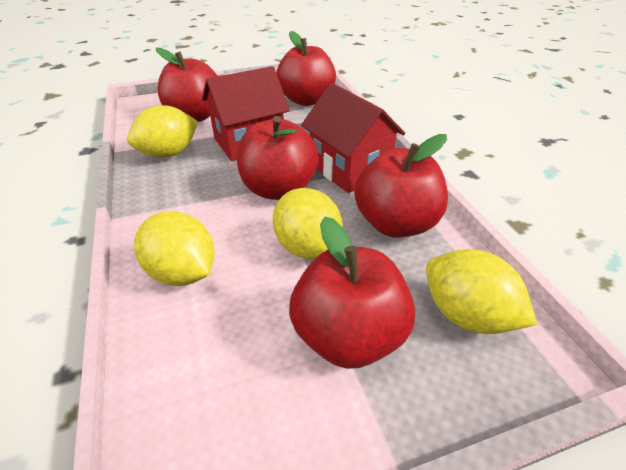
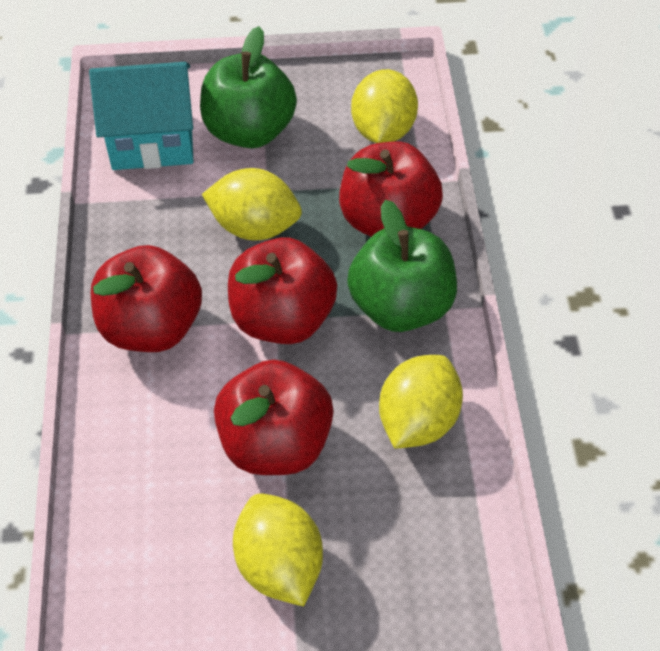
green apple: 0 -> 2
red apple: 5 -> 4
red house: 2 -> 0
turquoise house: 0 -> 1

